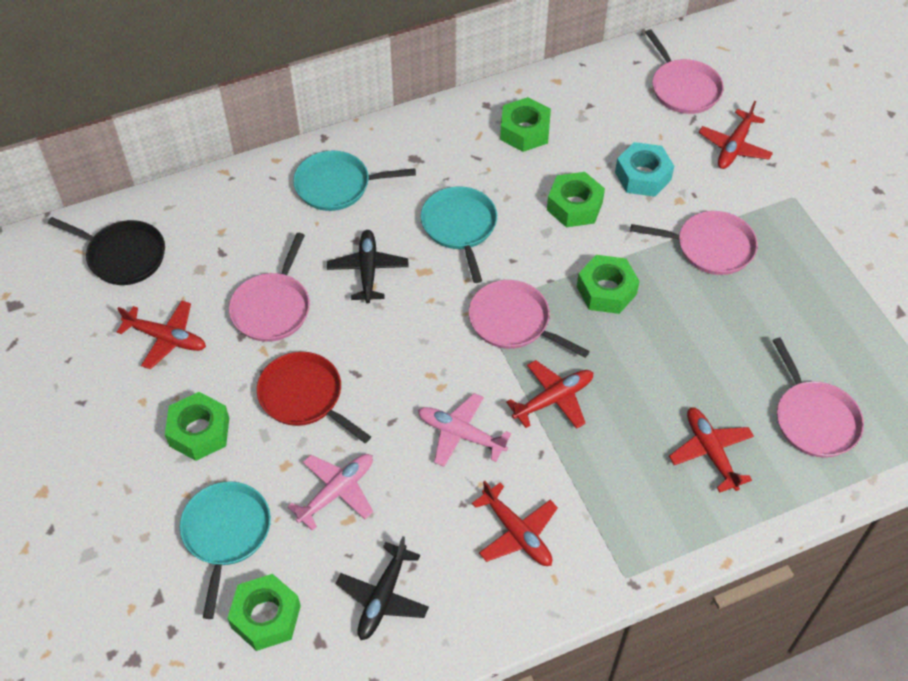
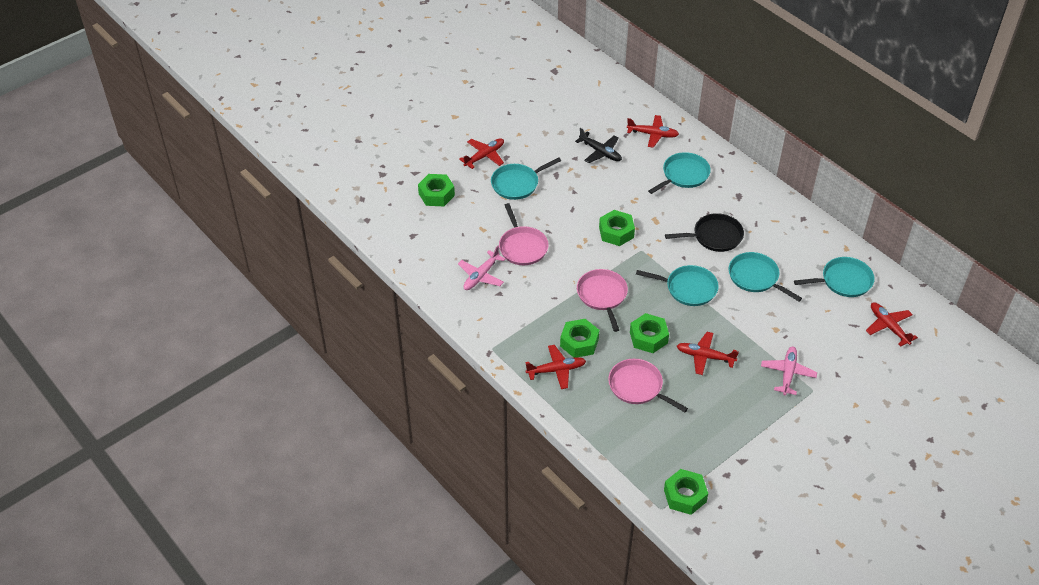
black plane: 2 -> 1
pink pan: 5 -> 3
red pan: 1 -> 0
turquoise nut: 1 -> 0
turquoise pan: 3 -> 5

